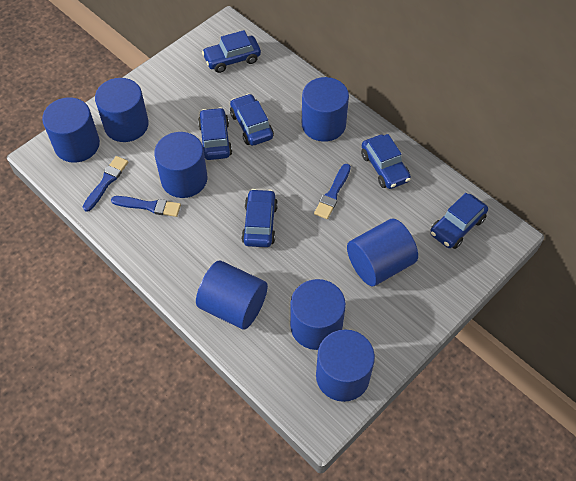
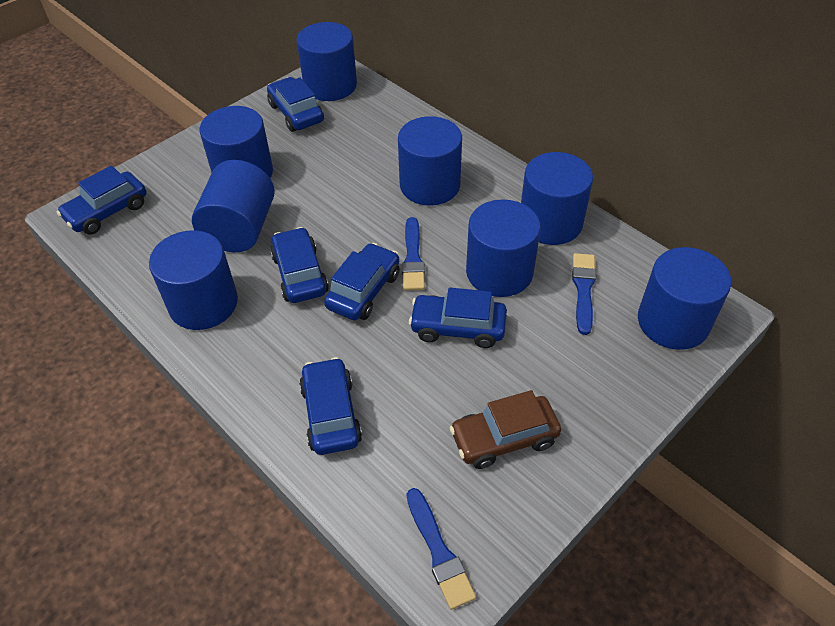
brown car: 0 -> 1

